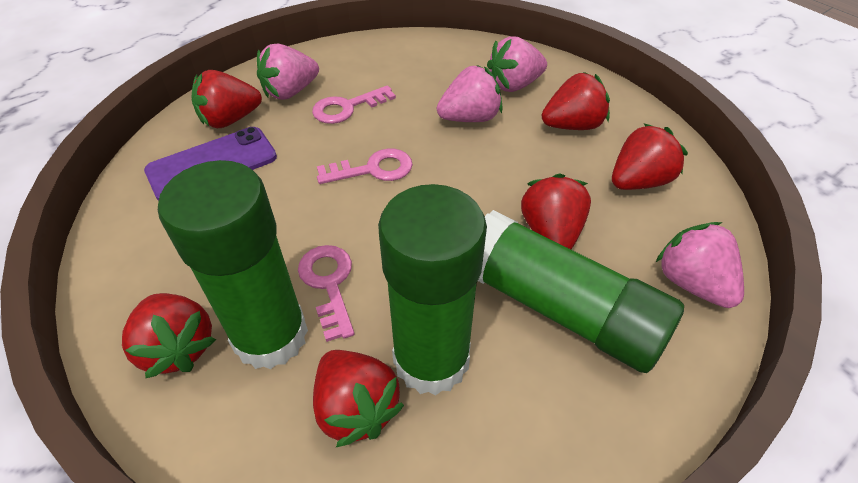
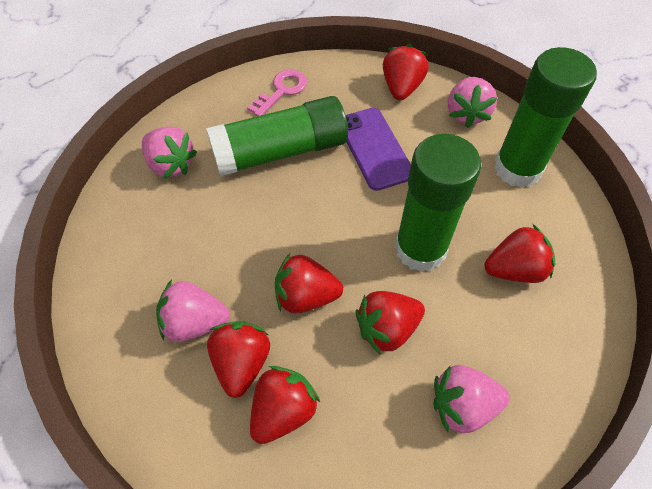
pink key: 3 -> 1

